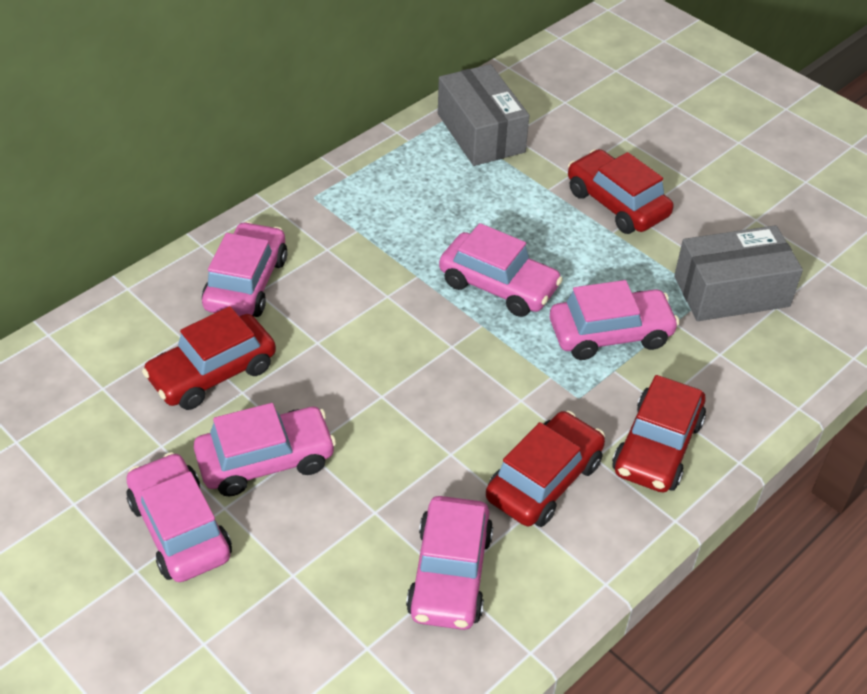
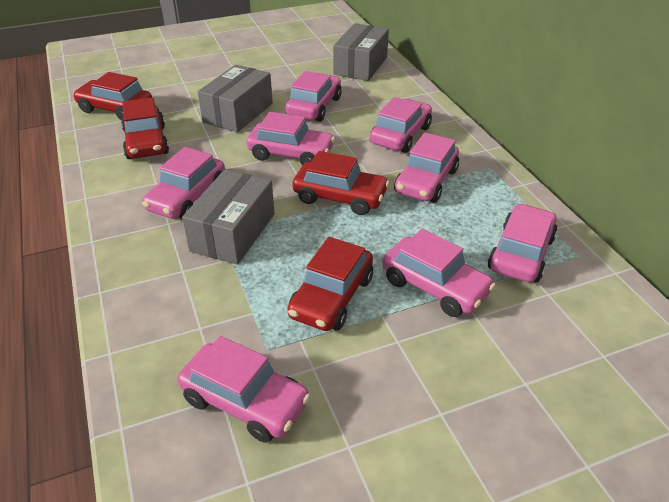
grey box: 2 -> 3
pink car: 6 -> 8

